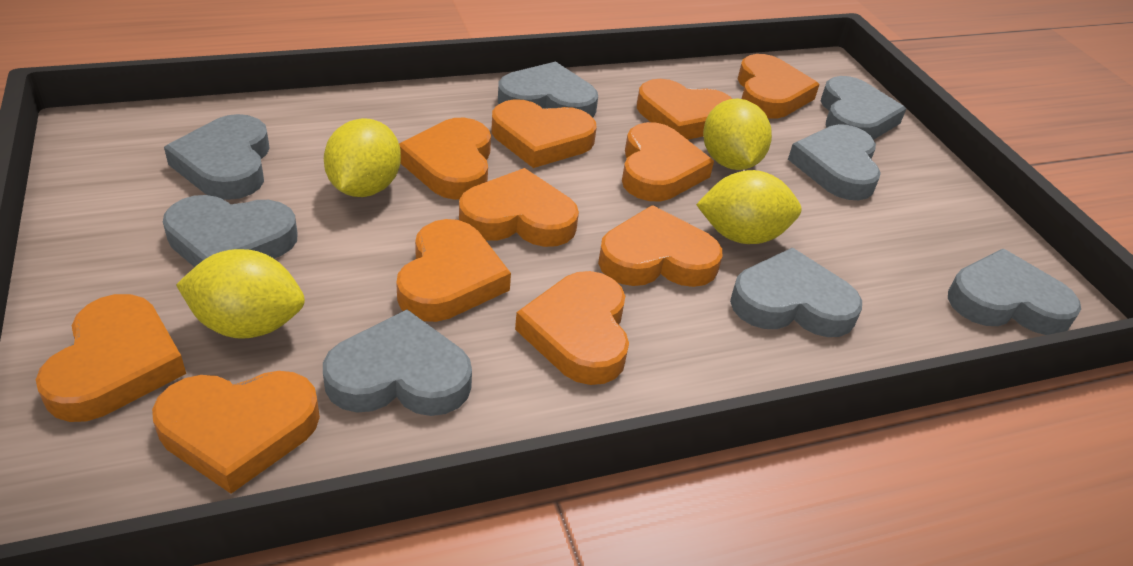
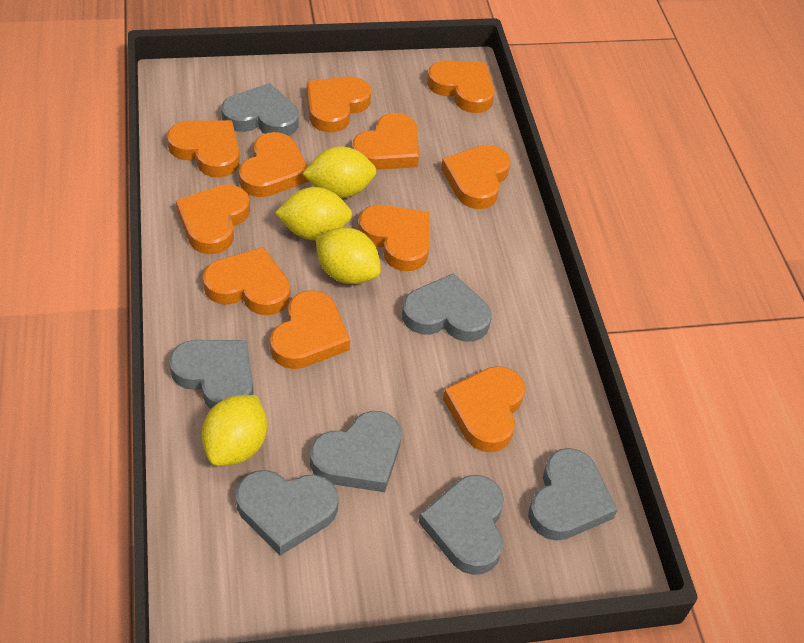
grey heart: 8 -> 7

